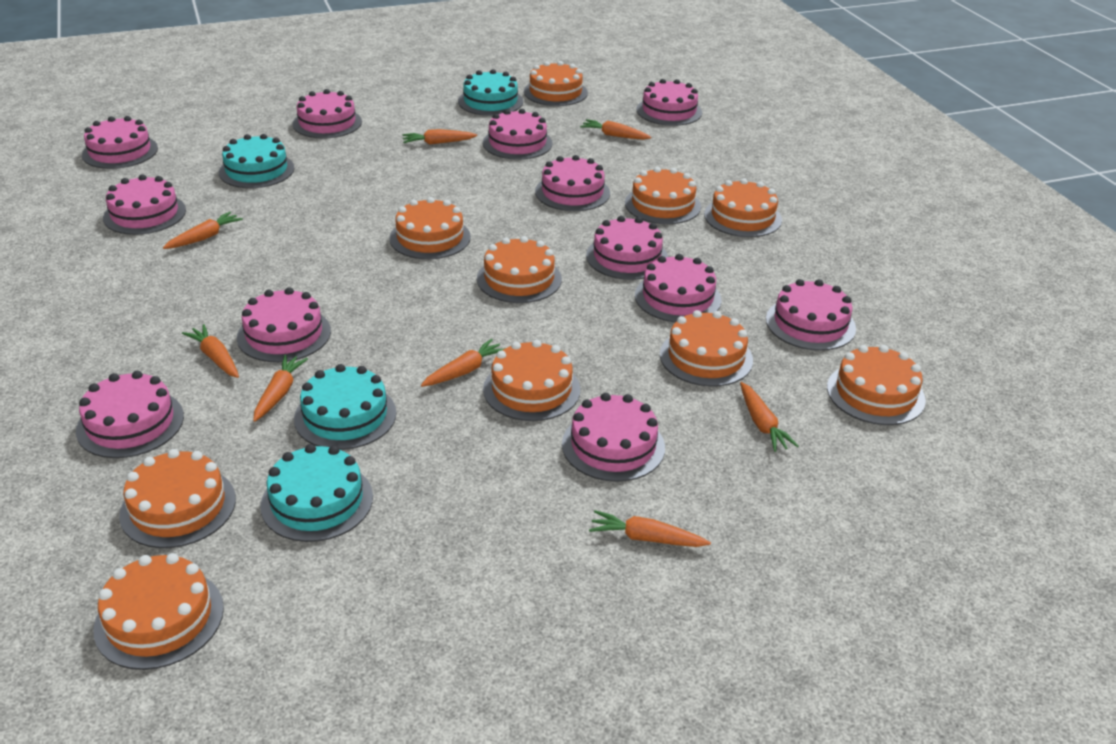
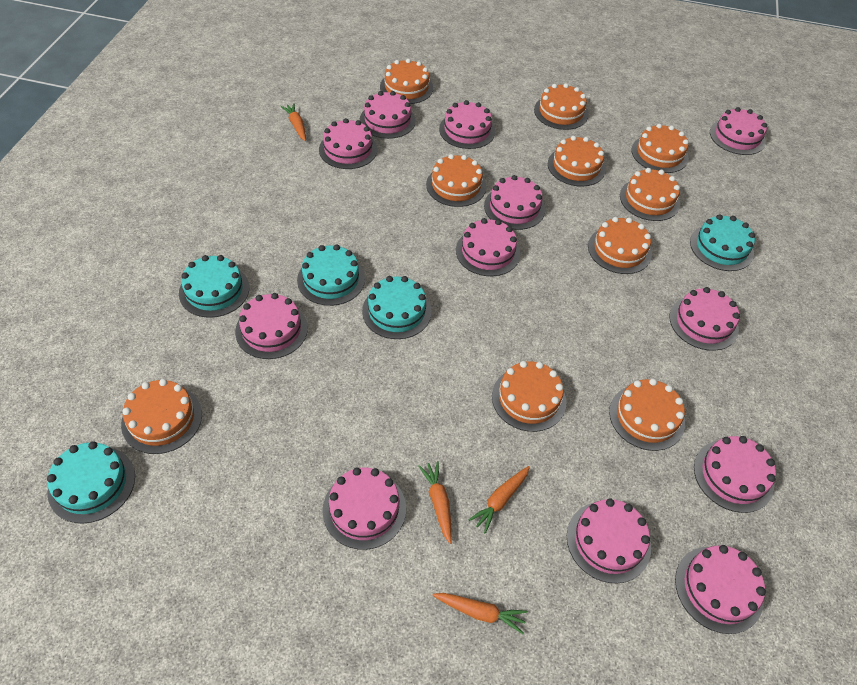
orange carrot: 8 -> 4
turquoise cake: 4 -> 5

